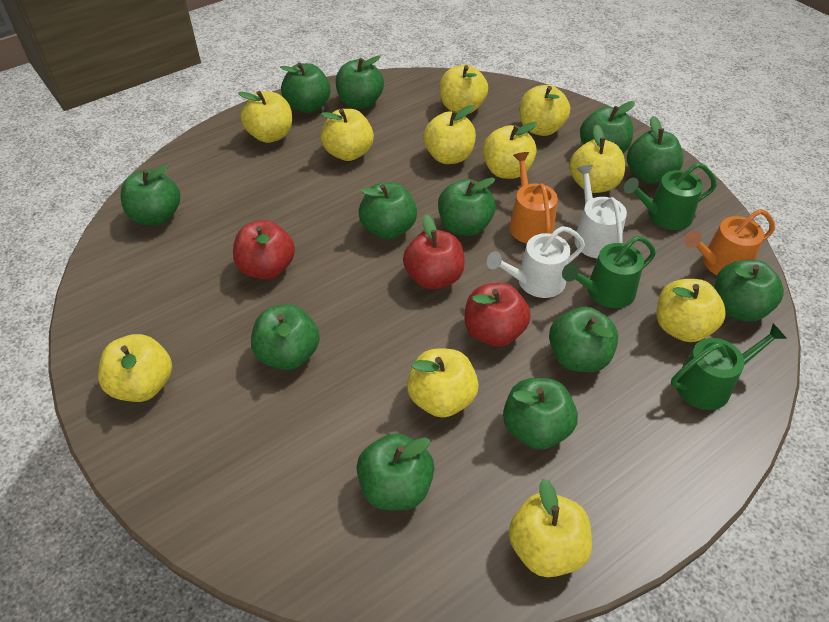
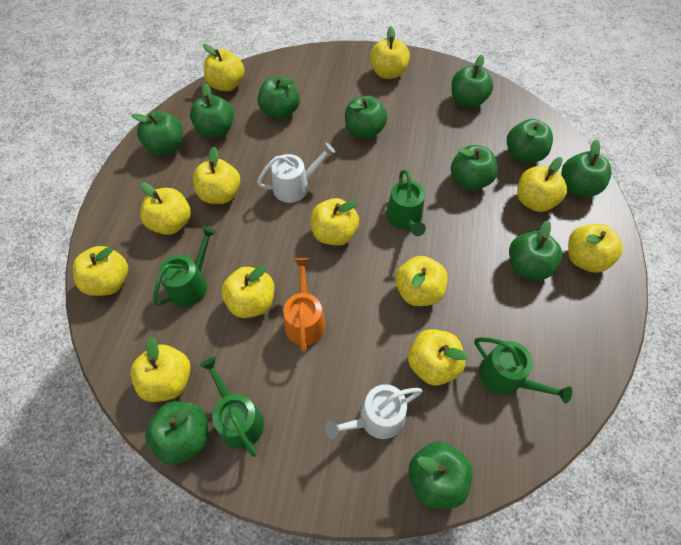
green apple: 12 -> 11
green watering can: 3 -> 4
orange watering can: 2 -> 1
red apple: 3 -> 0
yellow apple: 11 -> 12

